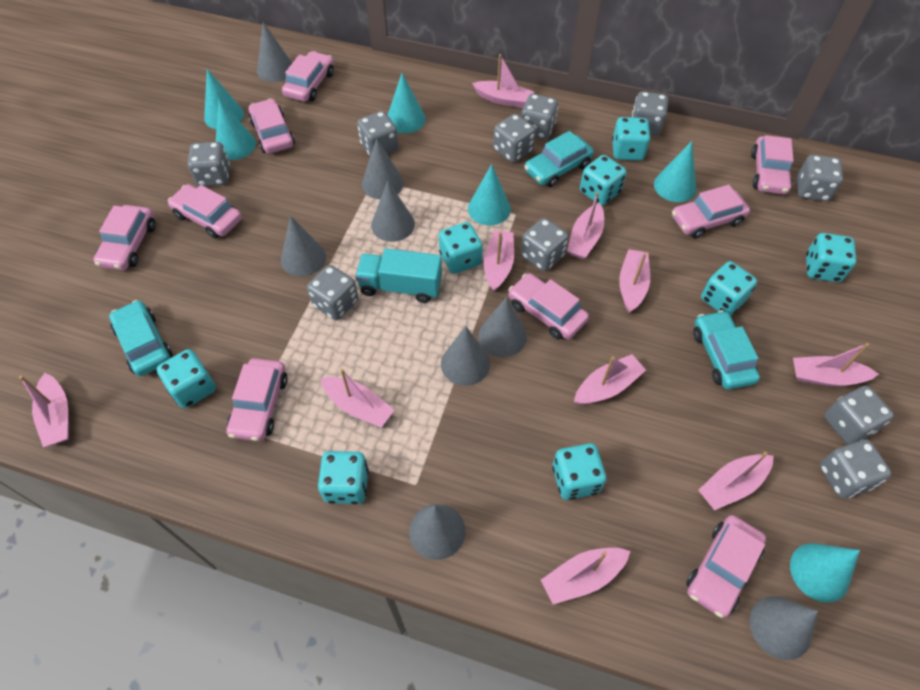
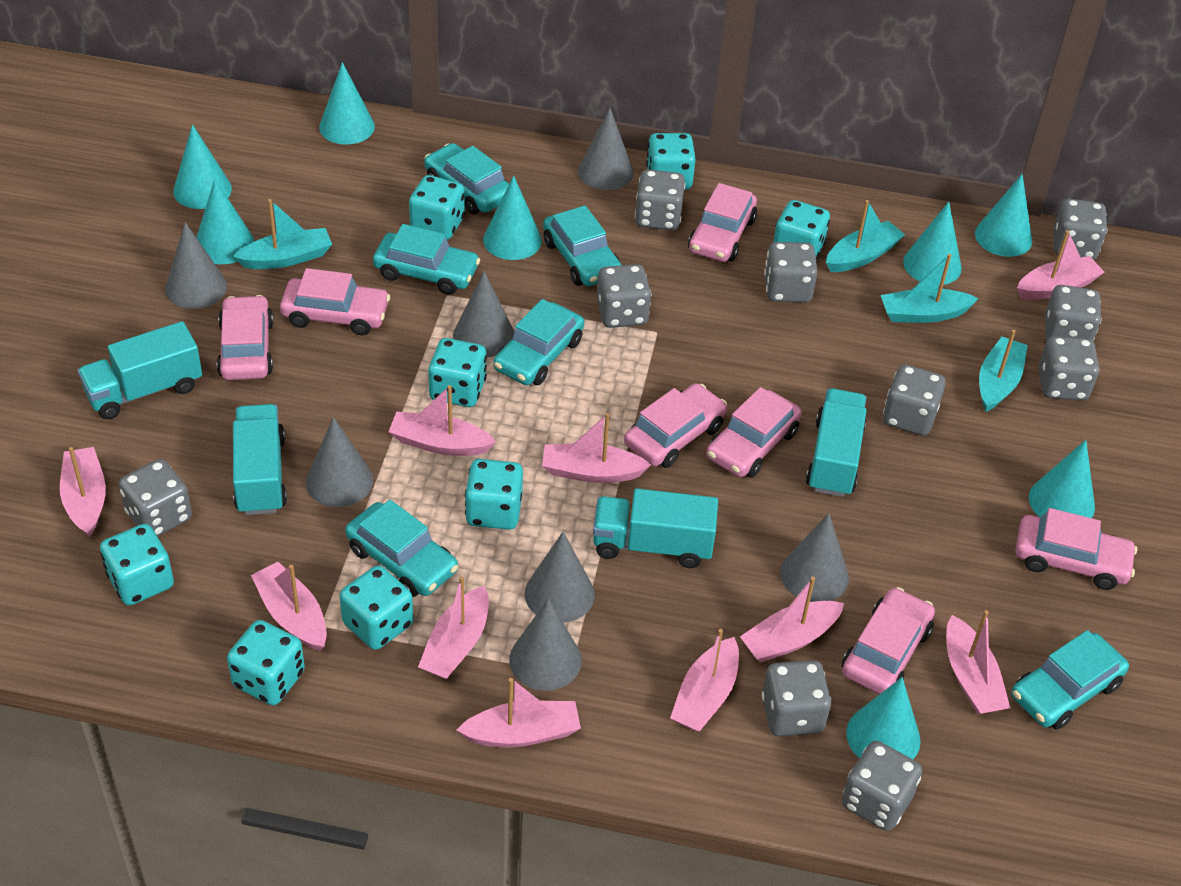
grey cone: 8 -> 7
pink car: 9 -> 7
turquoise boat: 0 -> 4
turquoise car: 3 -> 6
turquoise cone: 6 -> 8
turquoise truck: 1 -> 4

